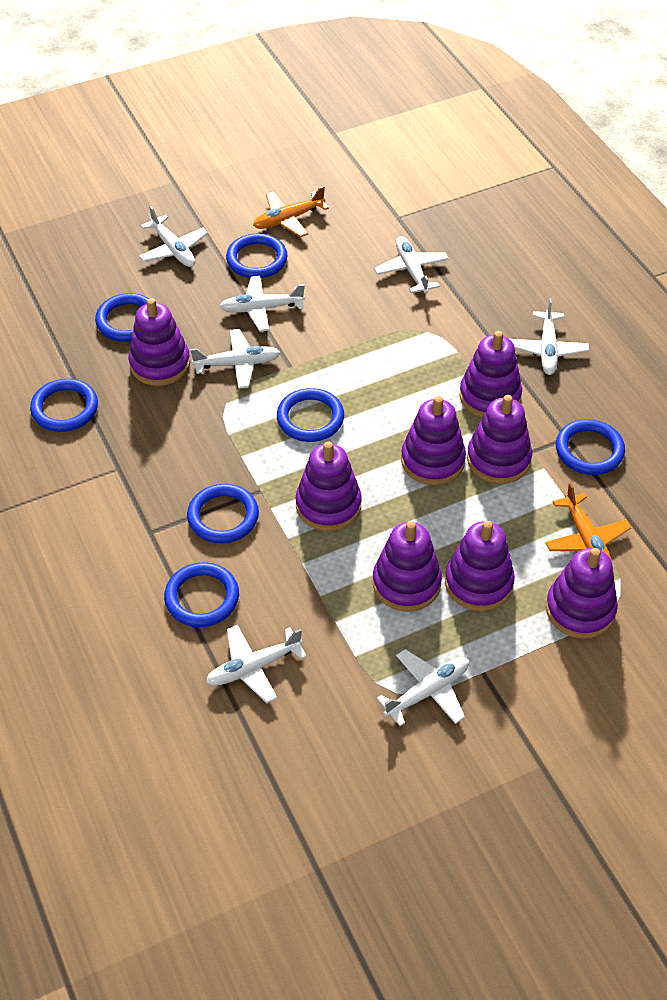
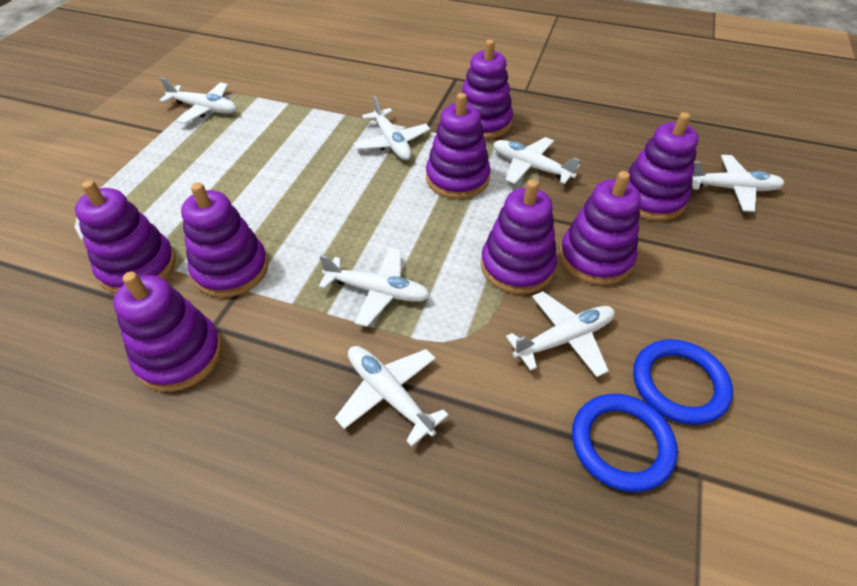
blue ring: 7 -> 2
orange plane: 2 -> 0

